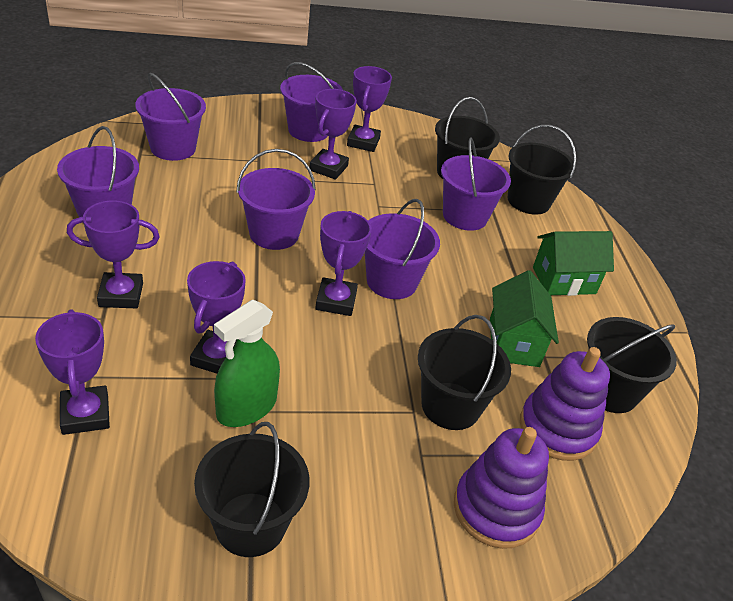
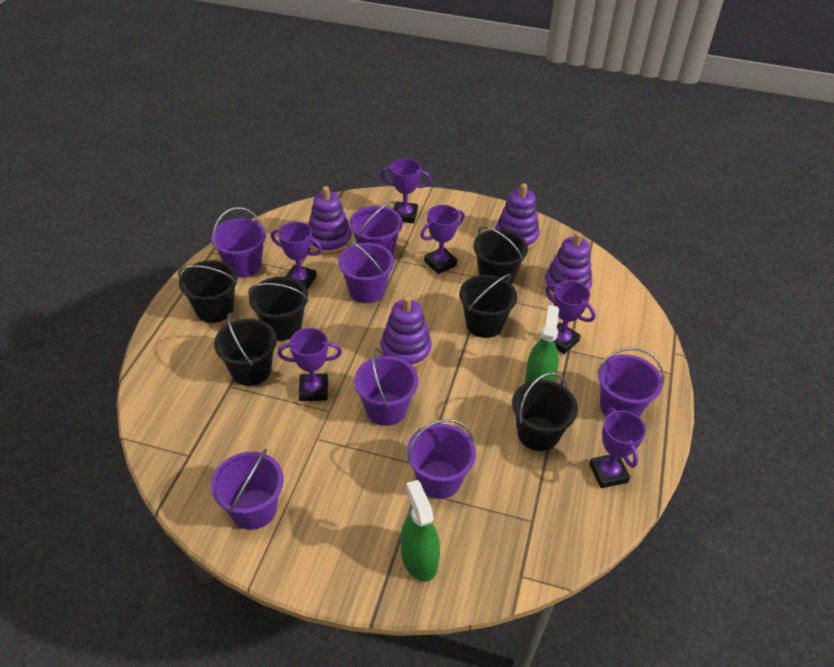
black bucket: 5 -> 6
green house: 2 -> 0
green spray bottle: 1 -> 2
purple bucket: 6 -> 7
purple stacking toy: 2 -> 4

